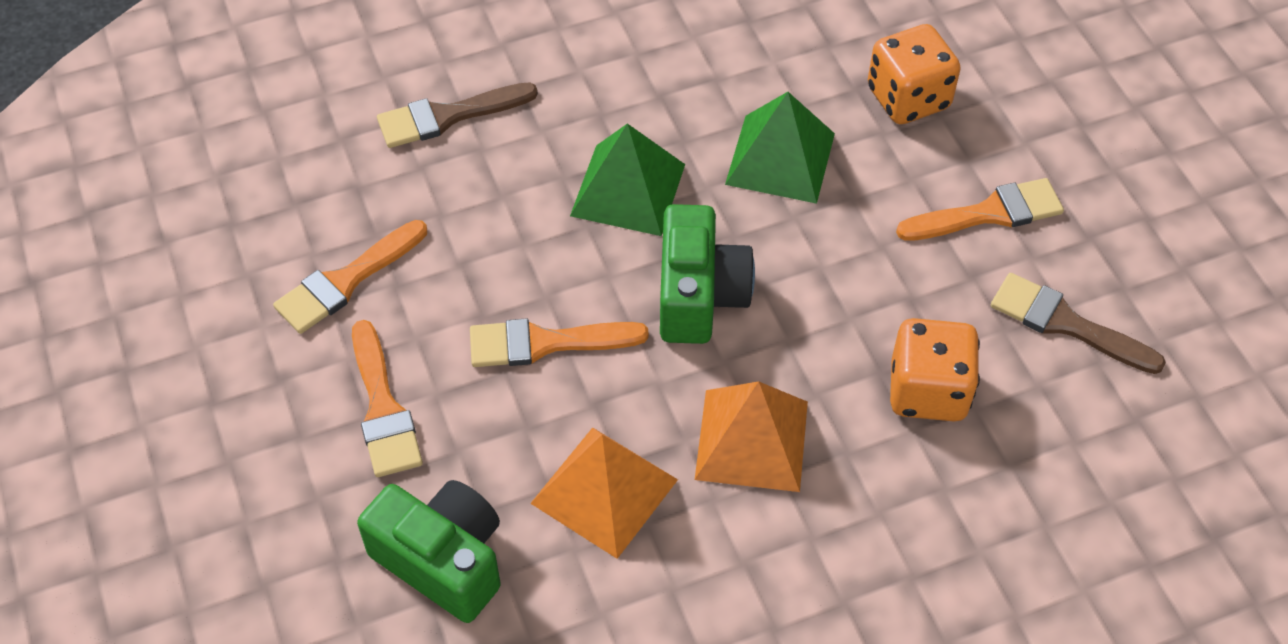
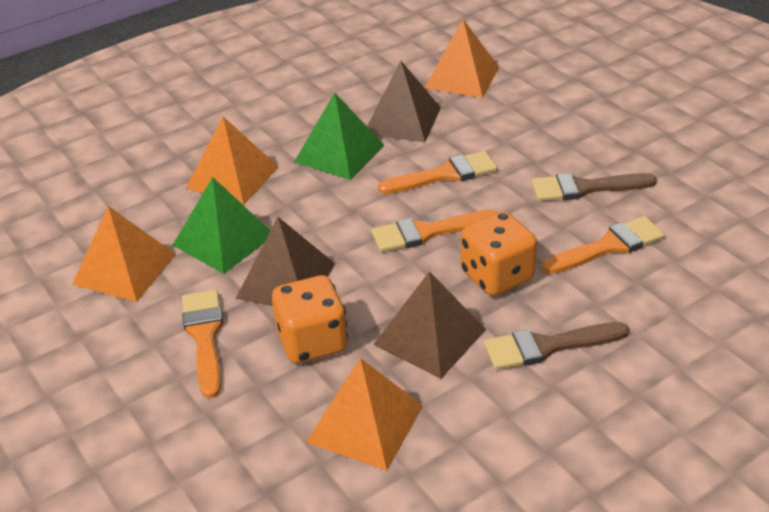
brown pyramid: 0 -> 3
green camera: 2 -> 0
orange pyramid: 2 -> 4

